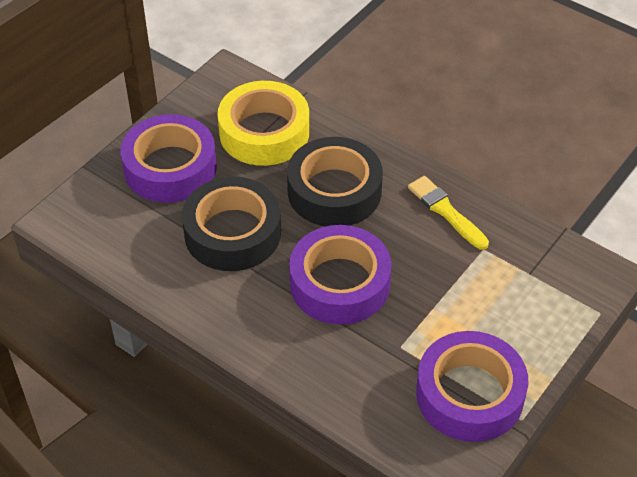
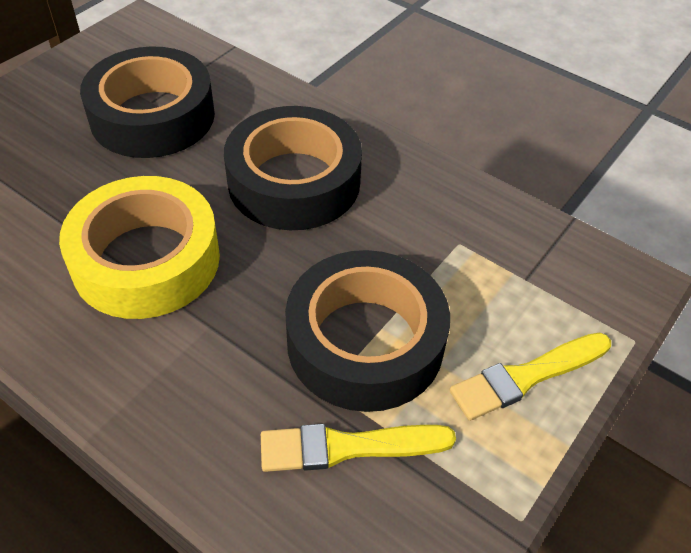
black tape: 2 -> 3
purple tape: 3 -> 0
yellow brush: 1 -> 2

